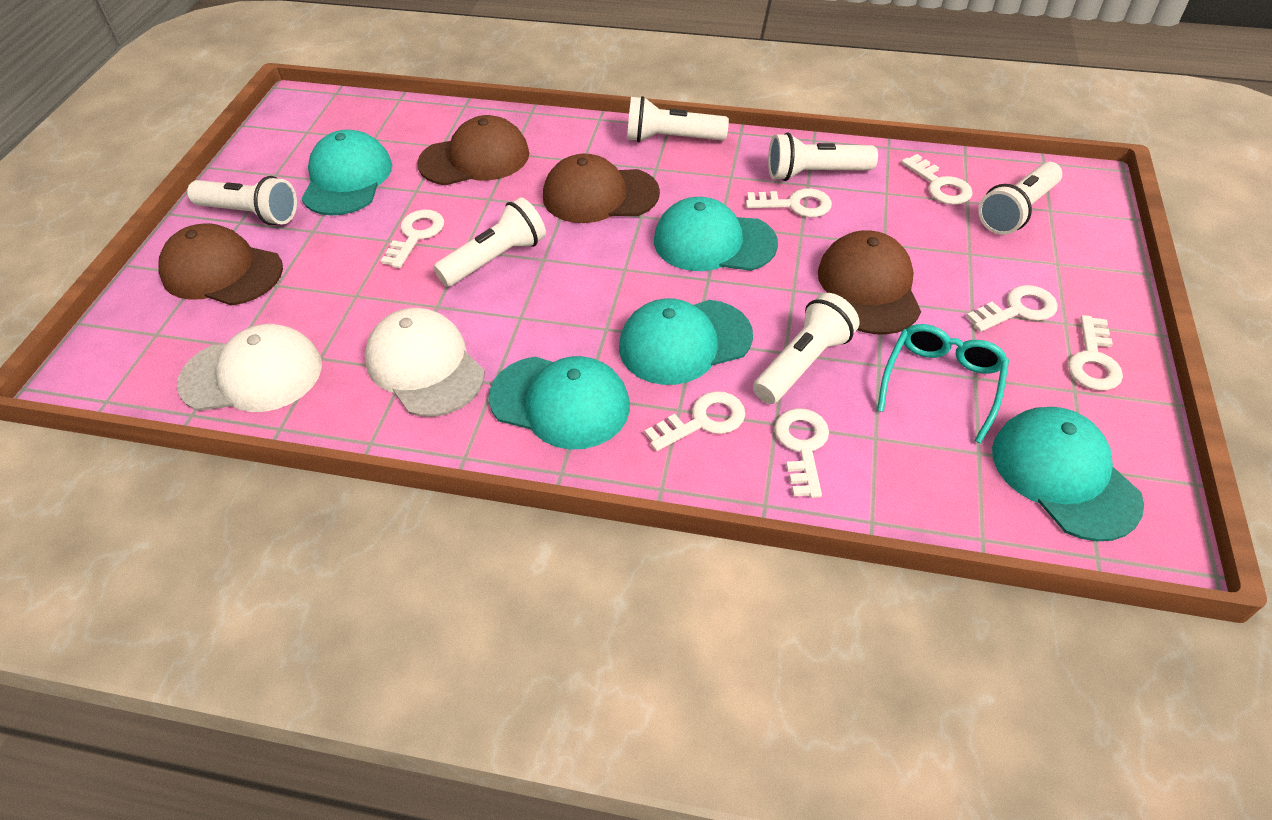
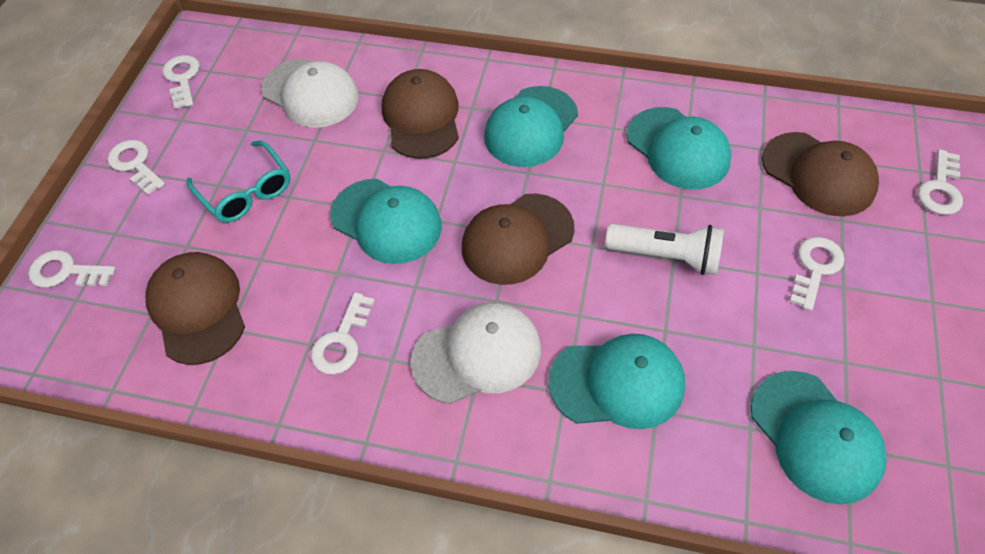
white flashlight: 6 -> 1
white key: 7 -> 6

